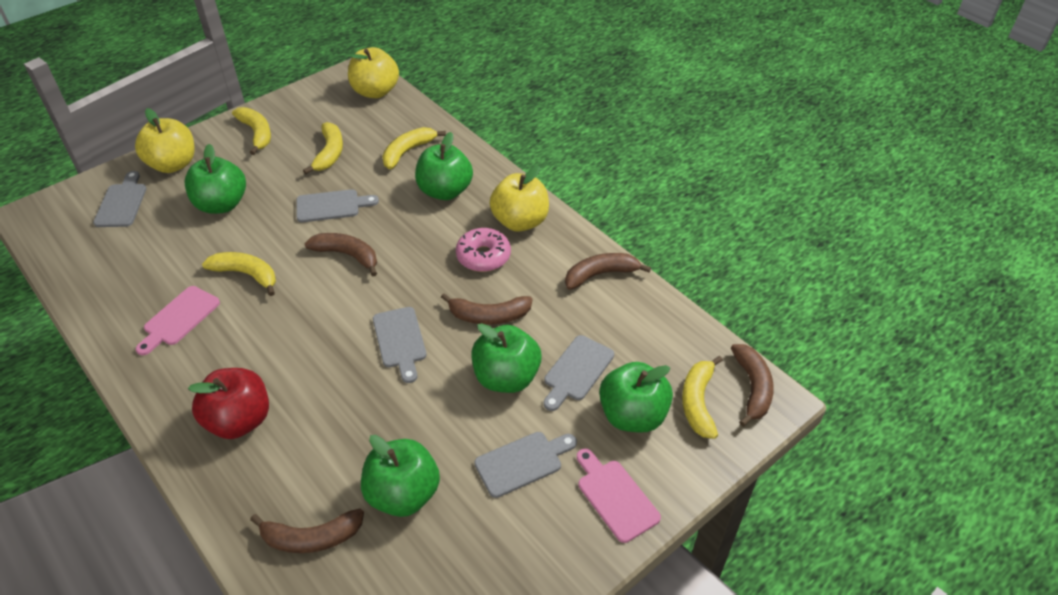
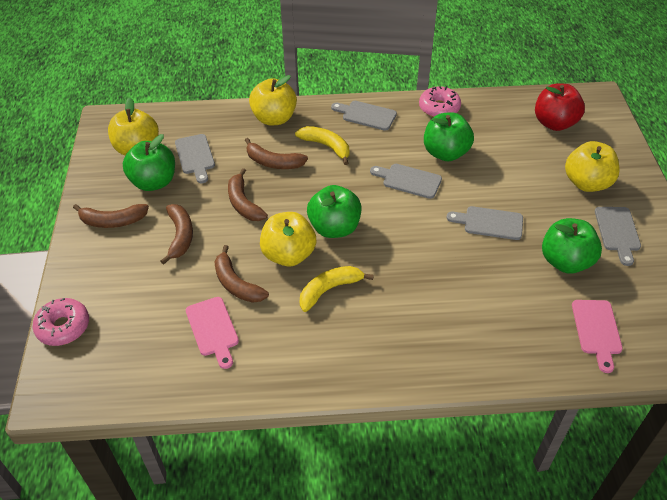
green apple: 5 -> 4
pink donut: 1 -> 2
yellow apple: 3 -> 4
yellow banana: 5 -> 2

